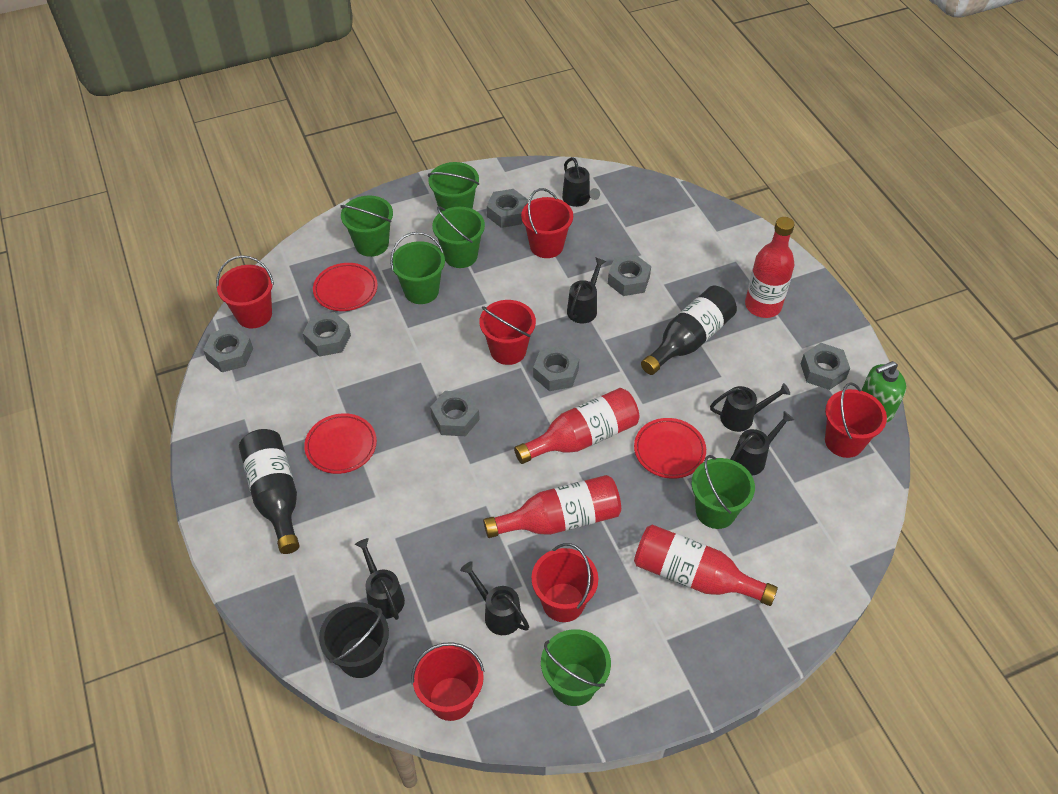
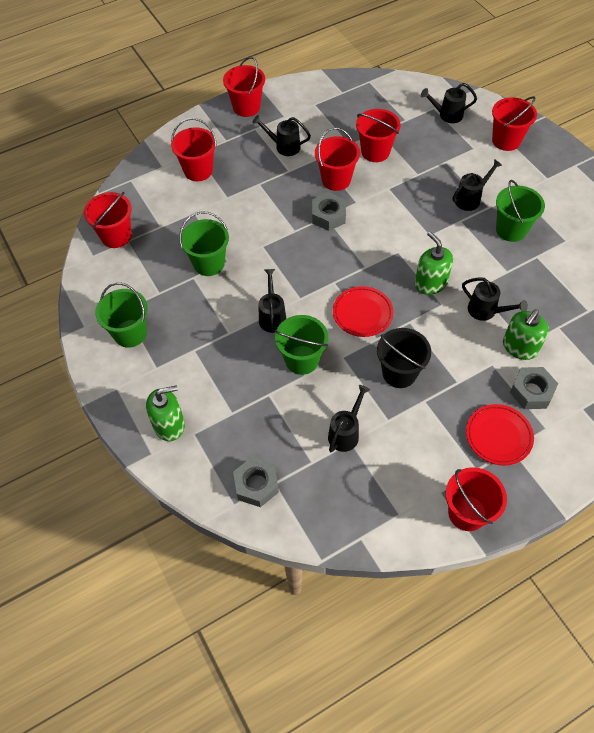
black bottle: 2 -> 0
green bucket: 6 -> 4
green soap dispenser: 1 -> 3
grey nut: 7 -> 3
red bottle: 4 -> 0
red bucket: 6 -> 7
red plate: 3 -> 2

